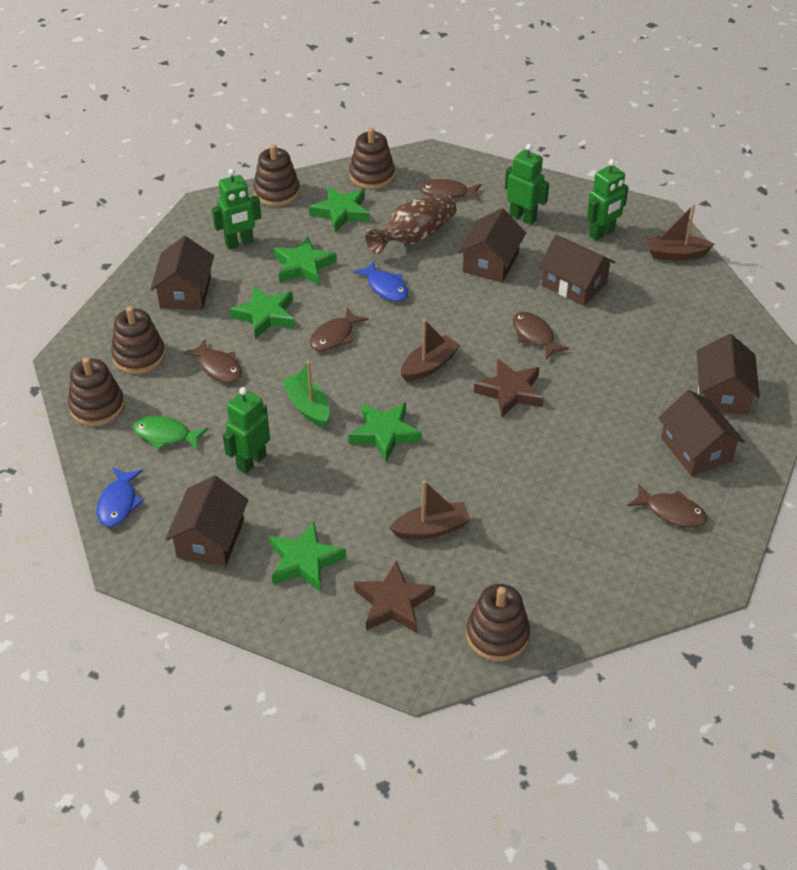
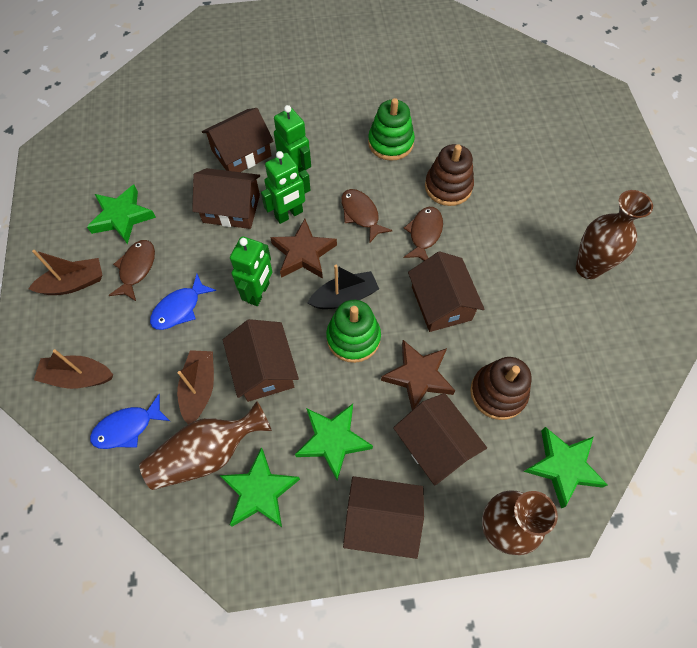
black boat: 0 -> 1
brown fish: 5 -> 3
brown stacking toy: 5 -> 2
brown vase: 1 -> 3
green boat: 1 -> 0
green fish: 1 -> 0
green robot: 4 -> 3
green stacking toy: 0 -> 2
green star: 5 -> 4

